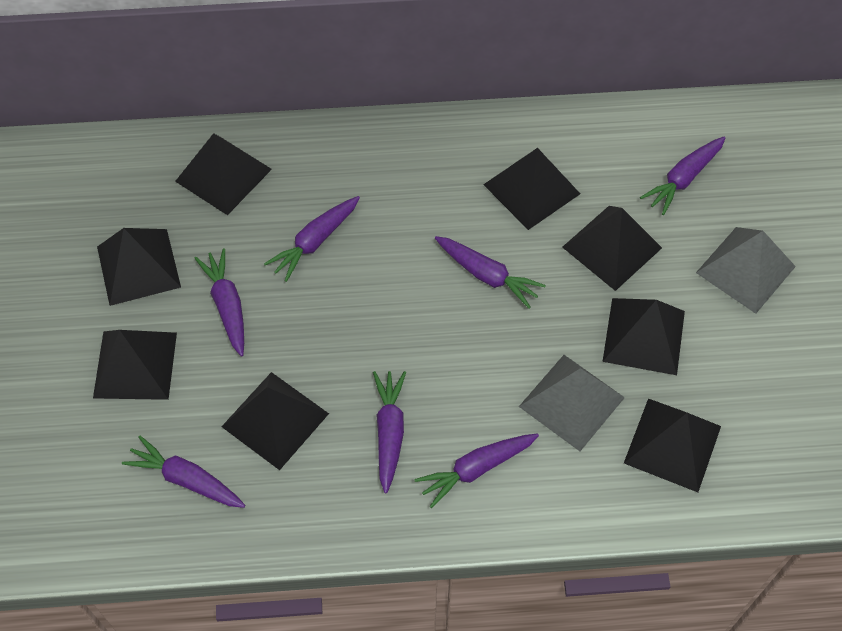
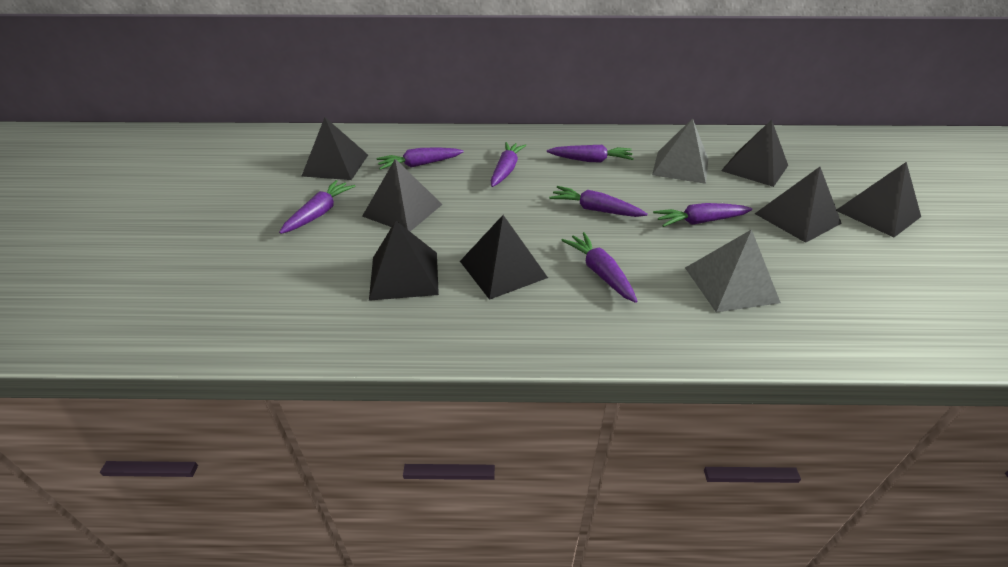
black pyramid: 8 -> 7

